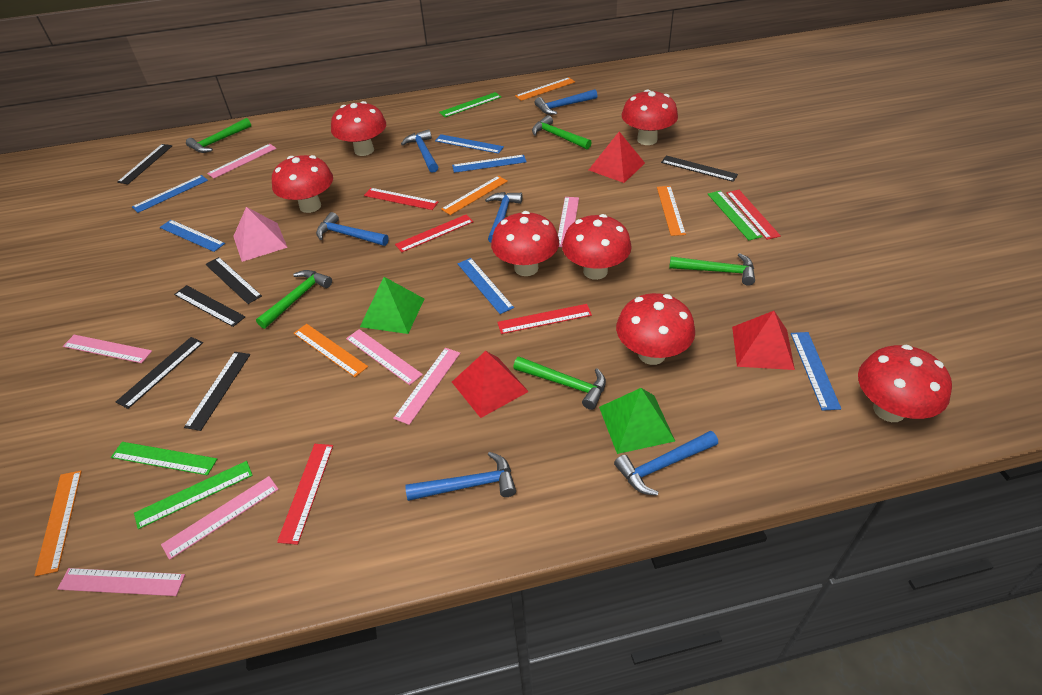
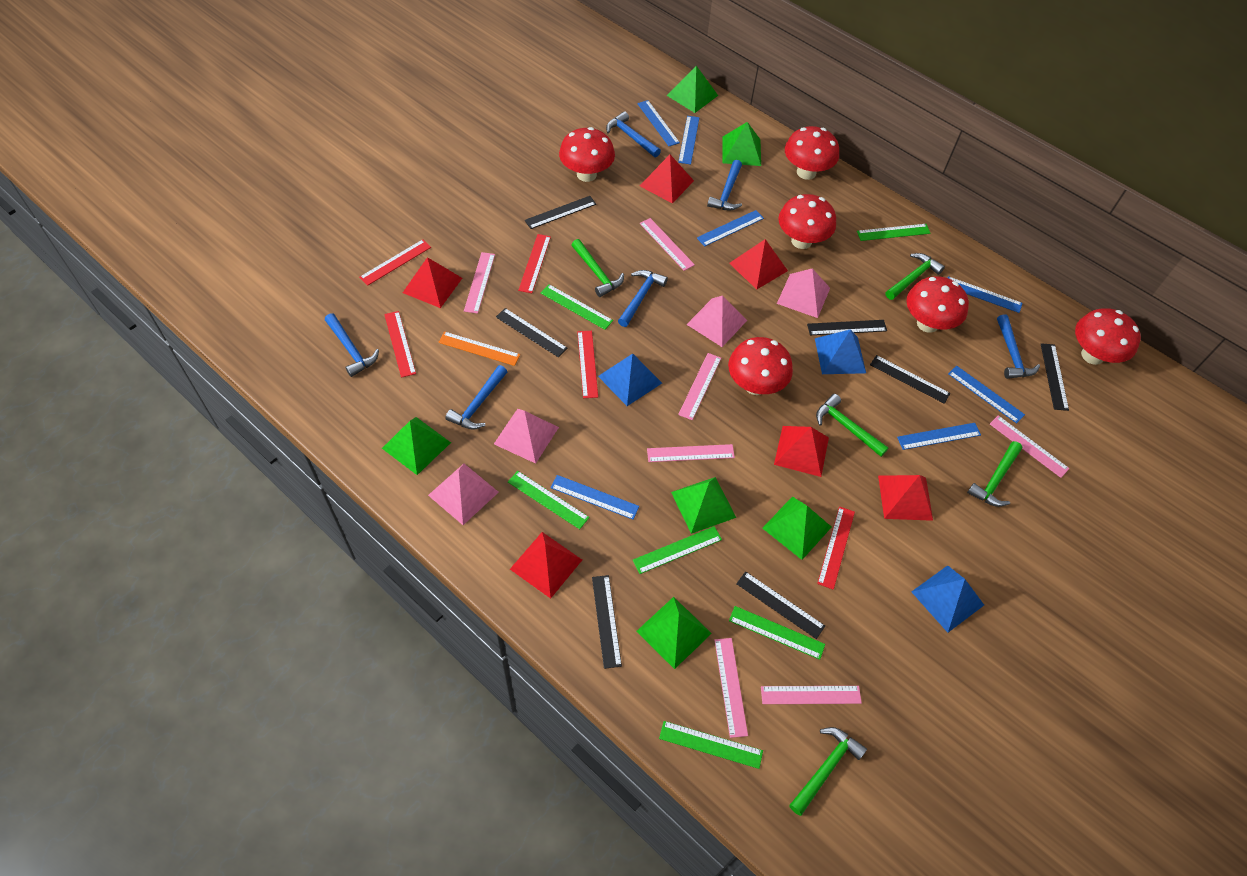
black ruler: 6 -> 7
blue pyramid: 0 -> 3
blue ruler: 6 -> 7
green pyramid: 2 -> 6
green ruler: 4 -> 6
orange ruler: 5 -> 1
pink pyramid: 1 -> 4
red mushroom: 7 -> 6
red pyramid: 3 -> 6

